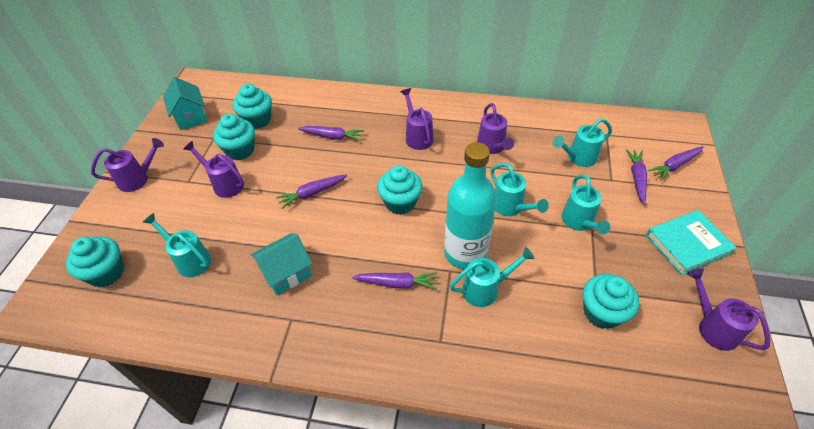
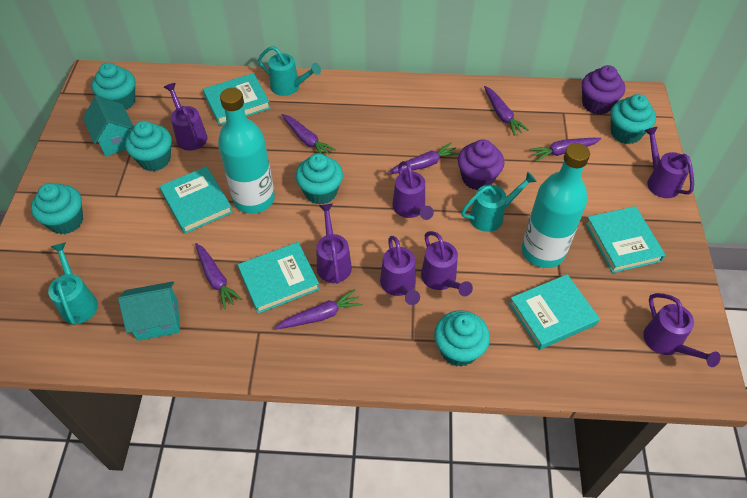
purple carrot: 5 -> 6
purple cupcake: 0 -> 2
purple watering can: 5 -> 7
turquoise book: 1 -> 5
turquoise bottle: 1 -> 2
turquoise cupcake: 5 -> 6
turquoise watering can: 5 -> 3

